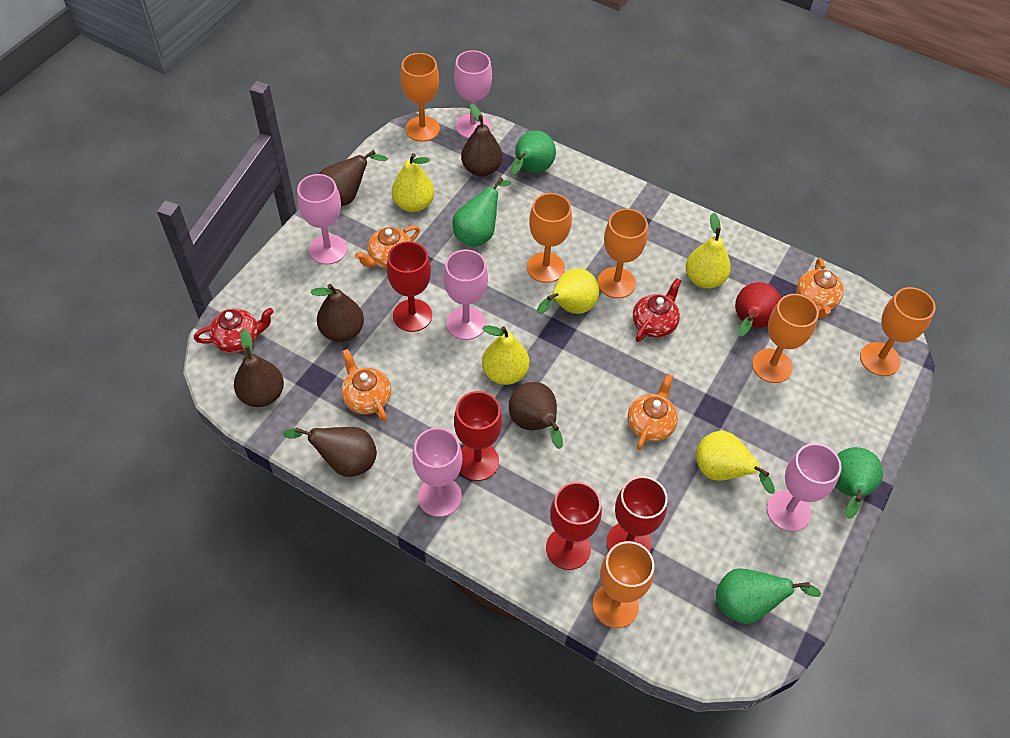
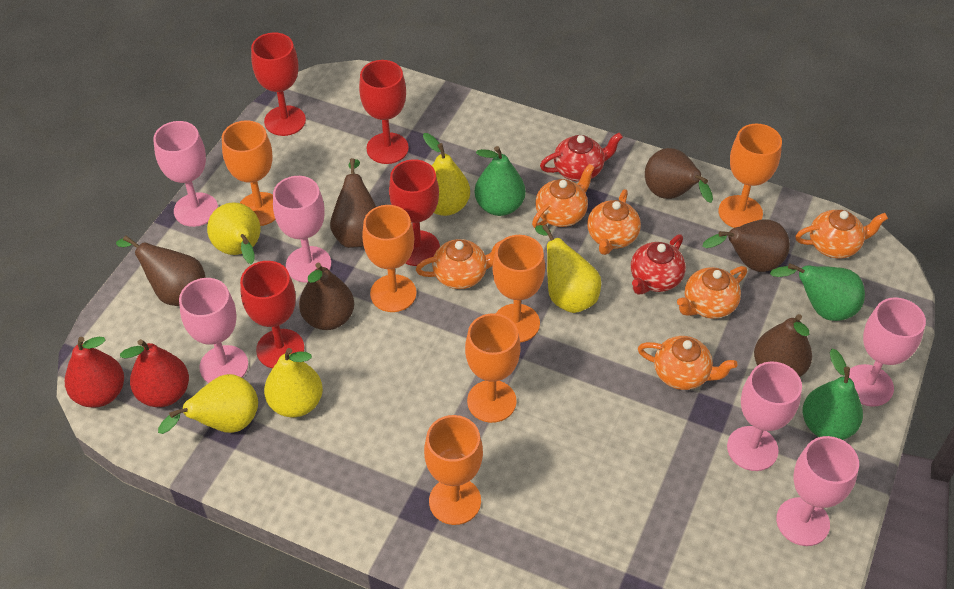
green pear: 4 -> 3
orange teapot: 4 -> 6
pink goblet: 5 -> 6
red pear: 1 -> 2

